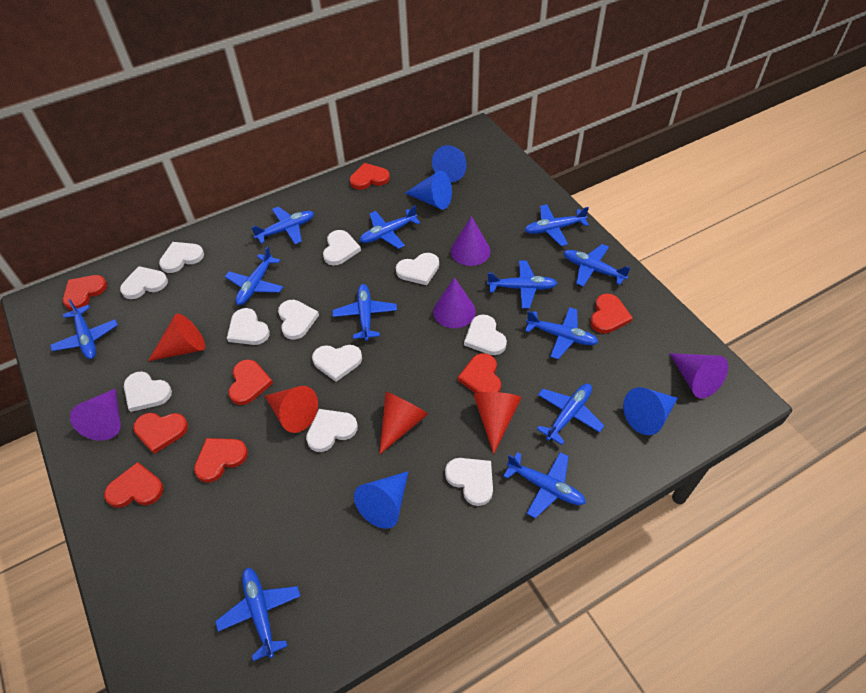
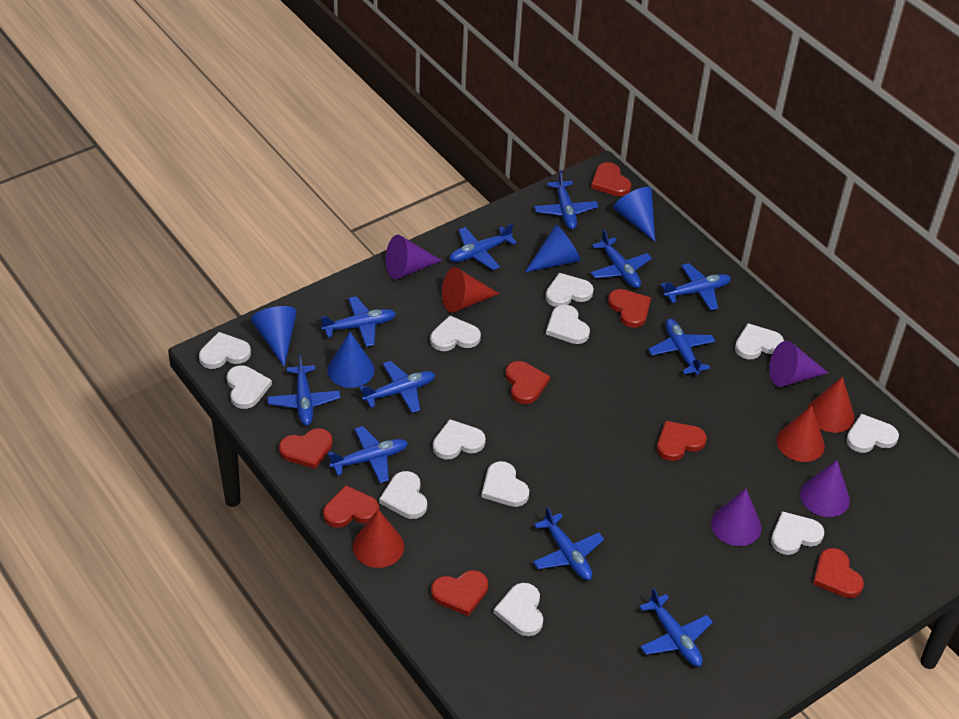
blue plane: 12 -> 11
white heart: 11 -> 12

